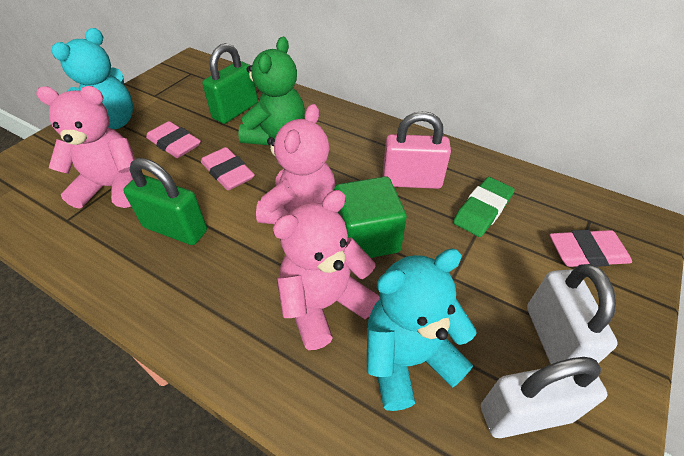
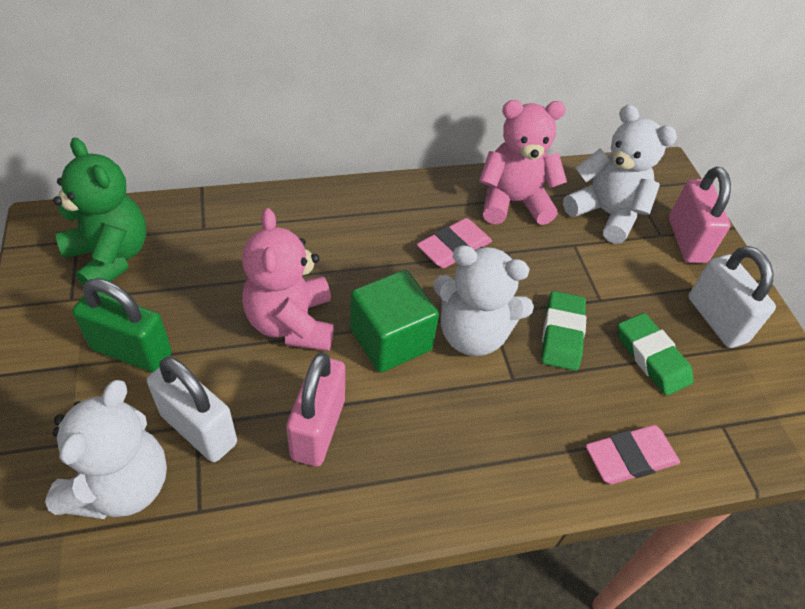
green eraser: 1 -> 2
green padlock: 2 -> 1
pink eraser: 3 -> 2
pink padlock: 1 -> 2
pink teddy bear: 3 -> 2
turquoise teddy bear: 2 -> 0
white teddy bear: 0 -> 3

